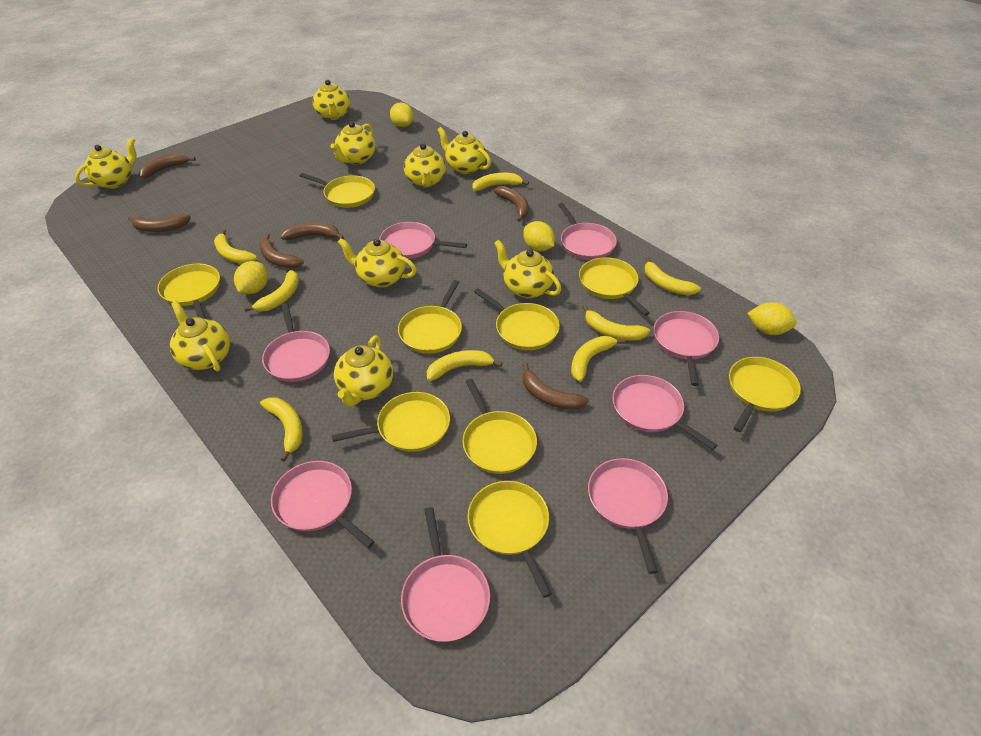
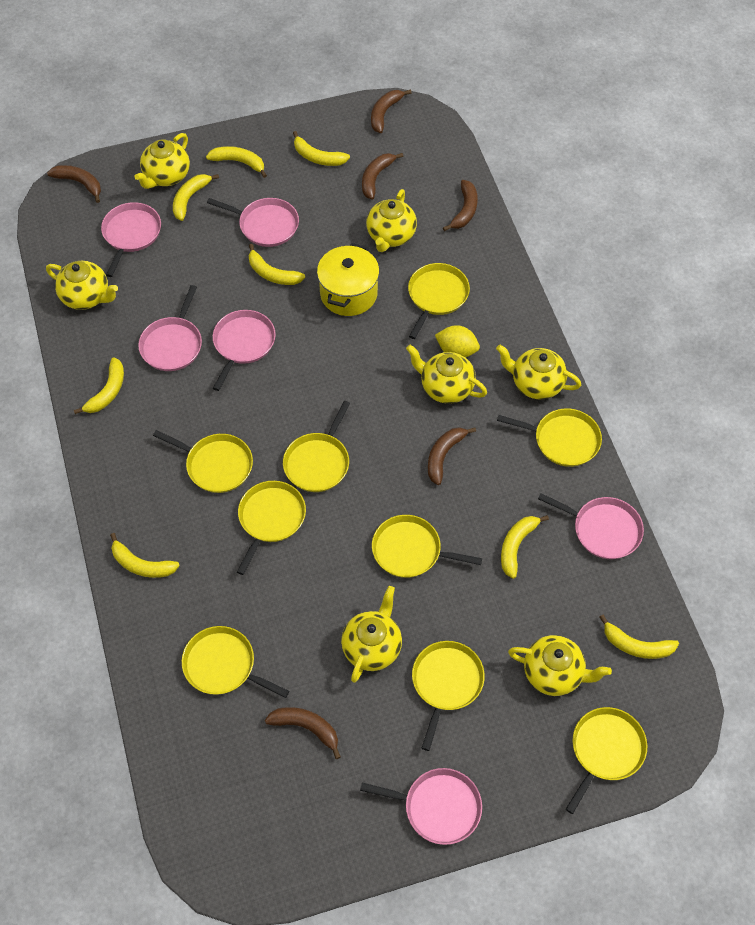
pink pan: 8 -> 6
yellow lemon: 4 -> 1
yellow pot: 0 -> 1
yellow teapot: 9 -> 7

